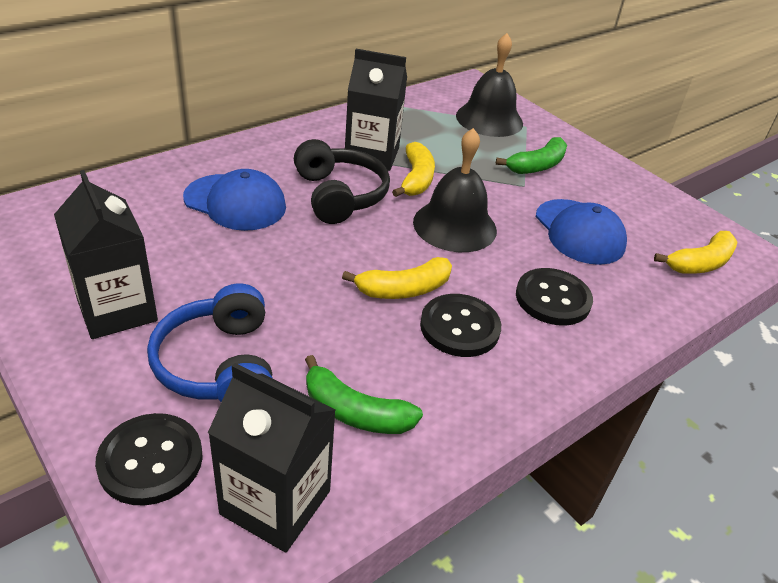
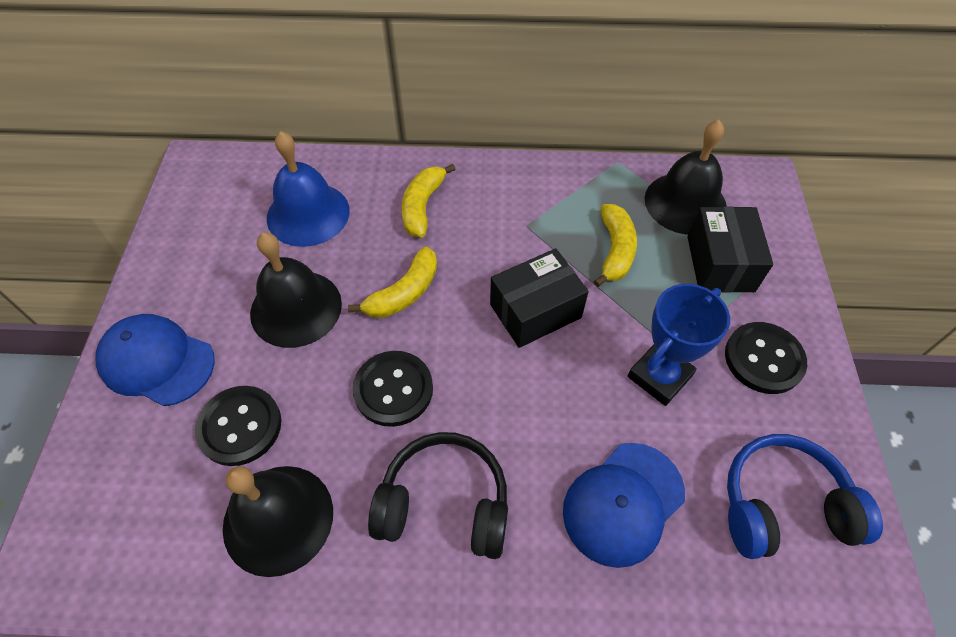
black bell: 2 -> 3
black box: 0 -> 2
black carton: 3 -> 0
blue bell: 0 -> 1
blue trophy: 0 -> 1
green banana: 2 -> 0

